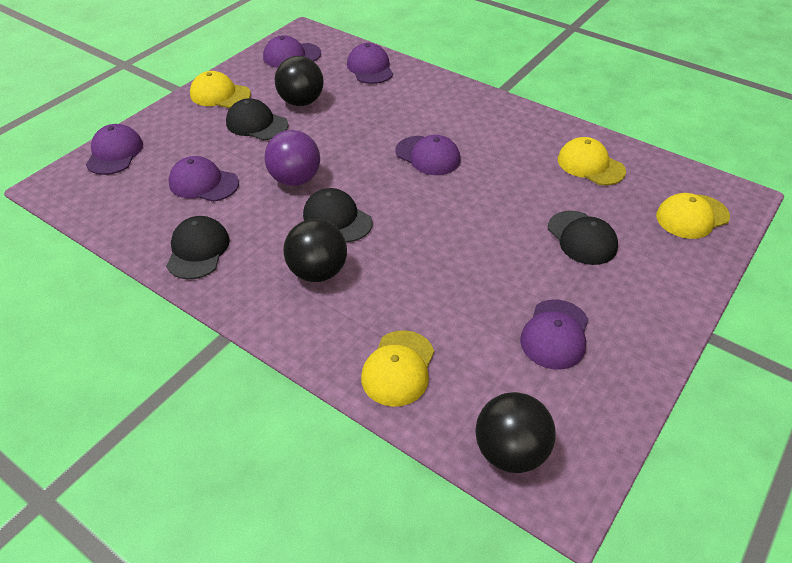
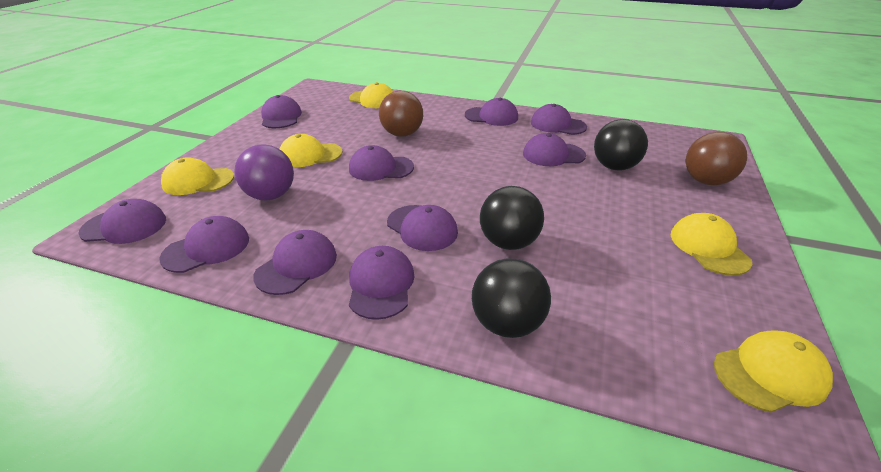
black cap: 4 -> 0
brown ball: 0 -> 2
purple cap: 6 -> 10
yellow cap: 4 -> 5

